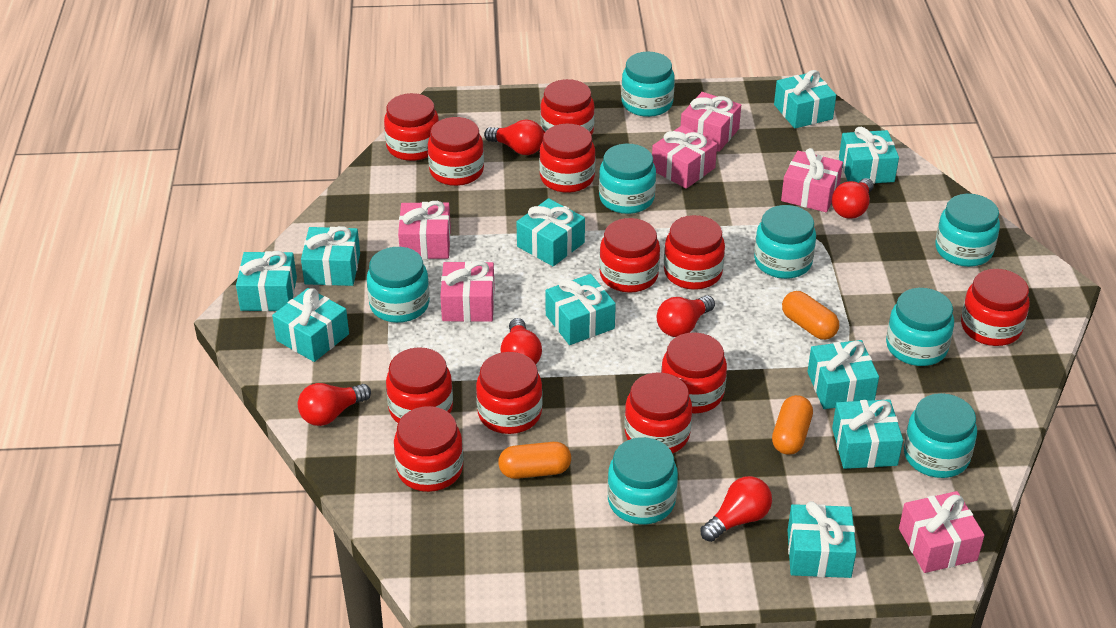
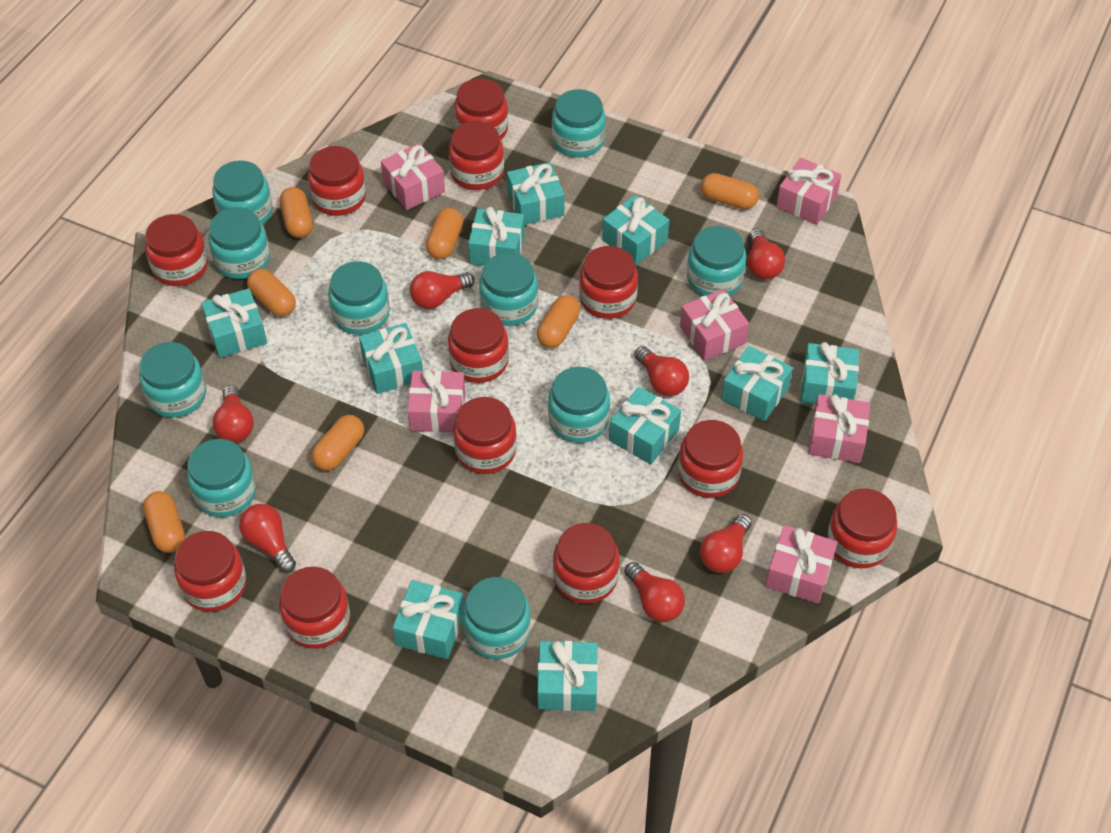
orange capsule: 3 -> 7
red light bulb: 6 -> 7
turquoise jar: 8 -> 10

